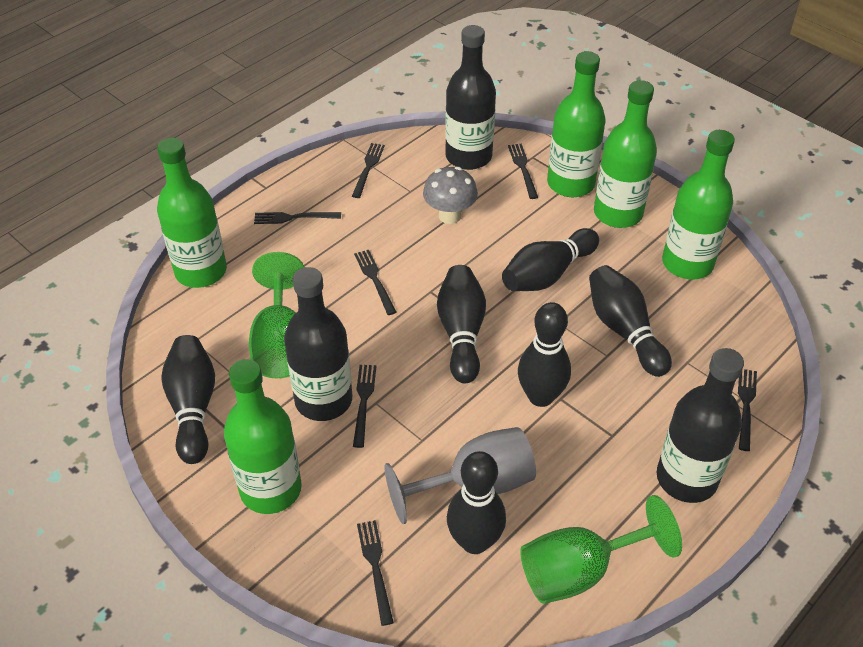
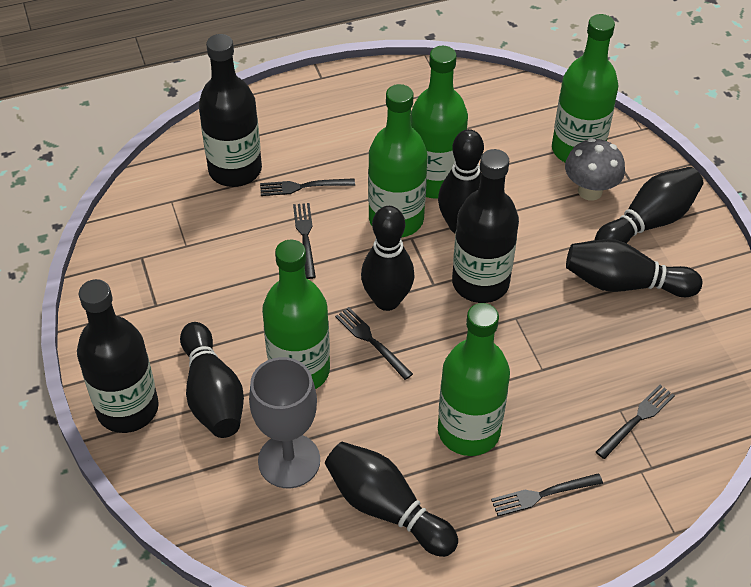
black fork: 7 -> 5
green goblet: 2 -> 0

